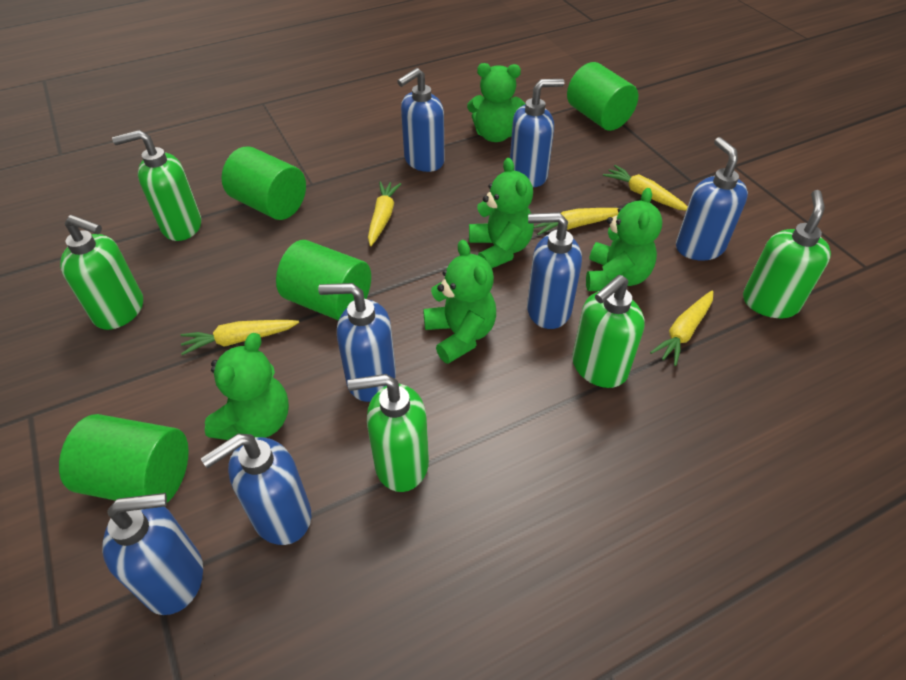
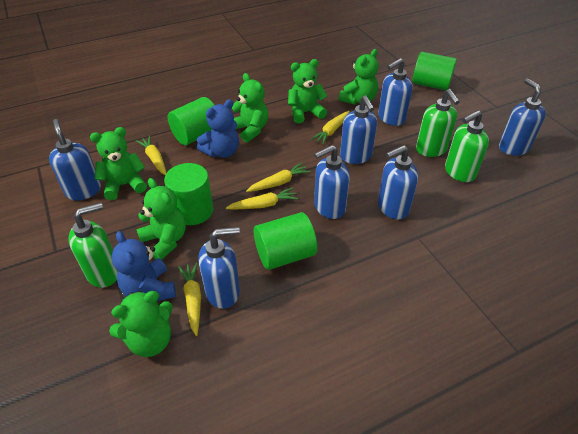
blue teddy bear: 0 -> 2
green soap dispenser: 5 -> 3
green teddy bear: 5 -> 6

